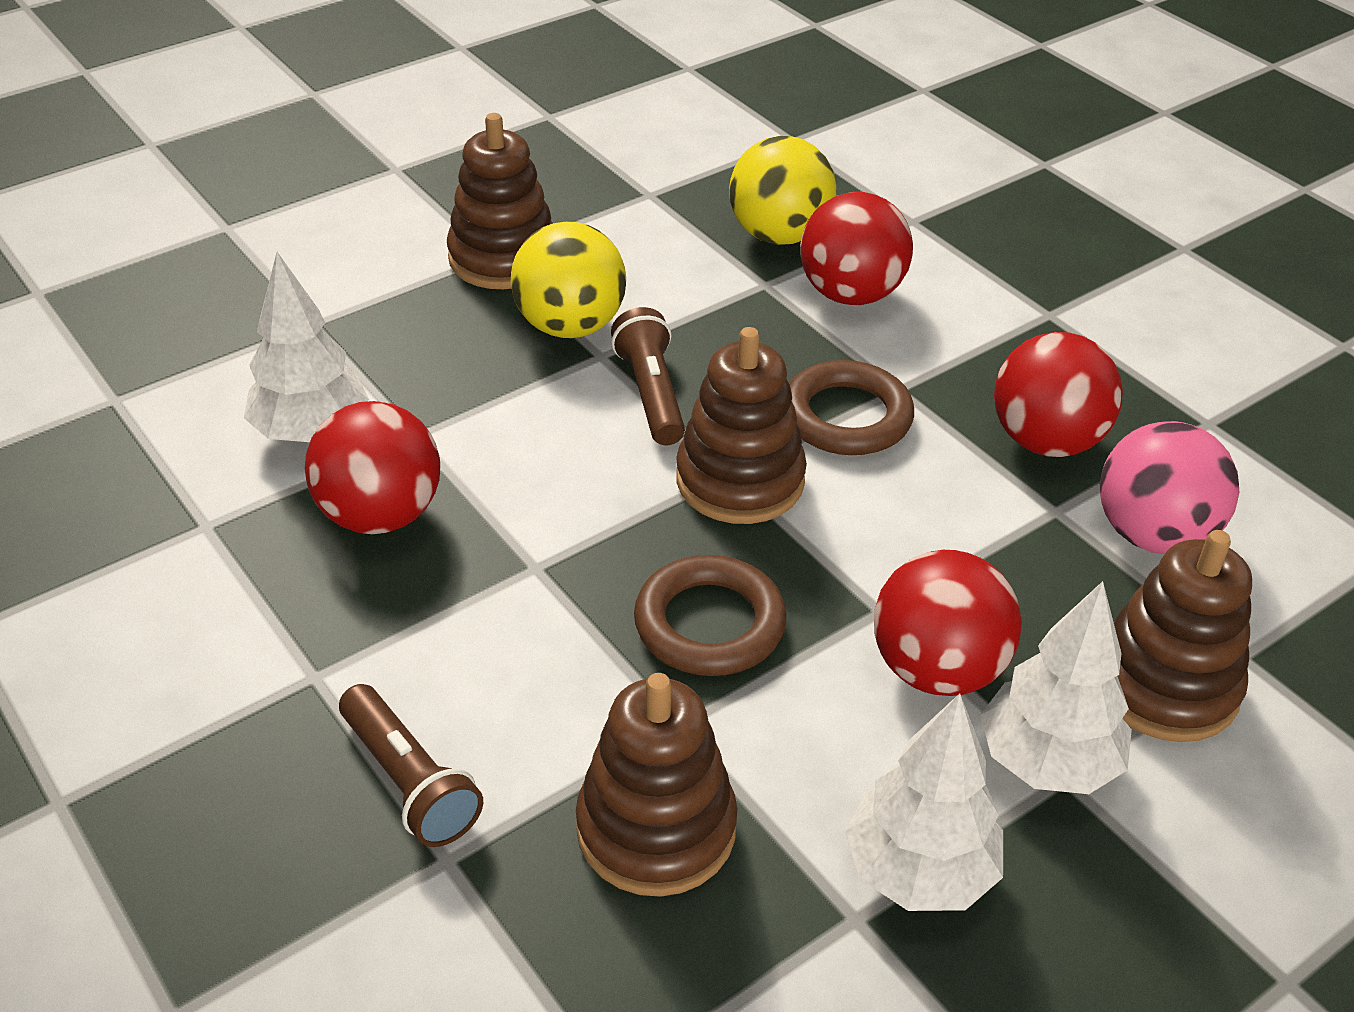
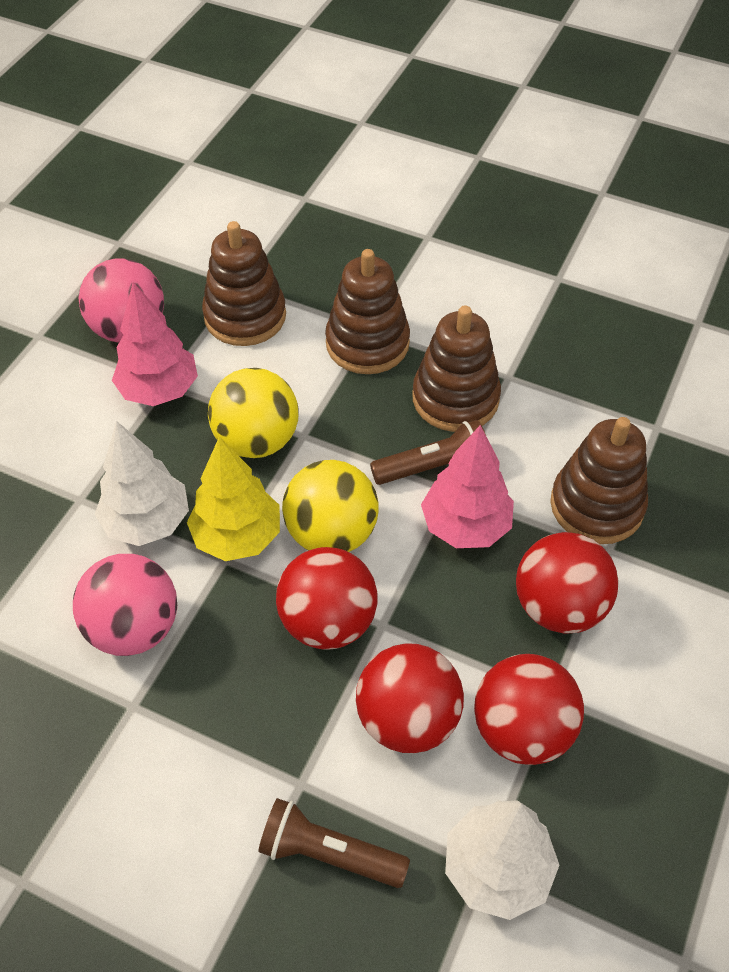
brown ring: 2 -> 0
pink ball: 1 -> 2
pink tree: 0 -> 2
white tree: 3 -> 2
yellow tree: 0 -> 1

